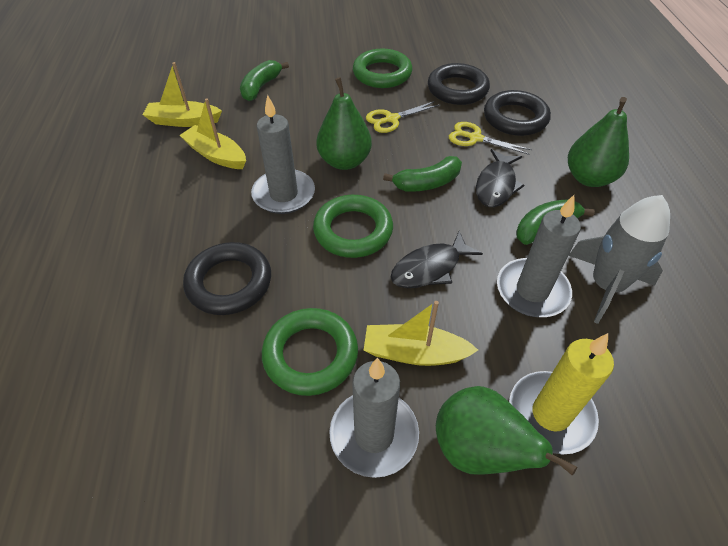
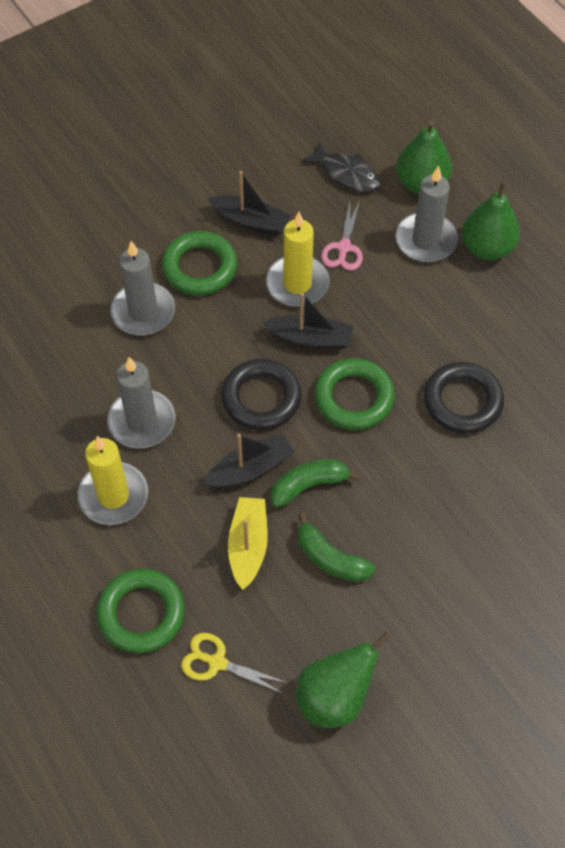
black boat: 0 -> 3
black fish: 2 -> 1
black ring: 3 -> 2
green banana: 3 -> 2
grey rocket: 1 -> 0
pink scissors: 0 -> 1
yellow boat: 3 -> 1
yellow candle: 1 -> 2
yellow scissors: 2 -> 1

